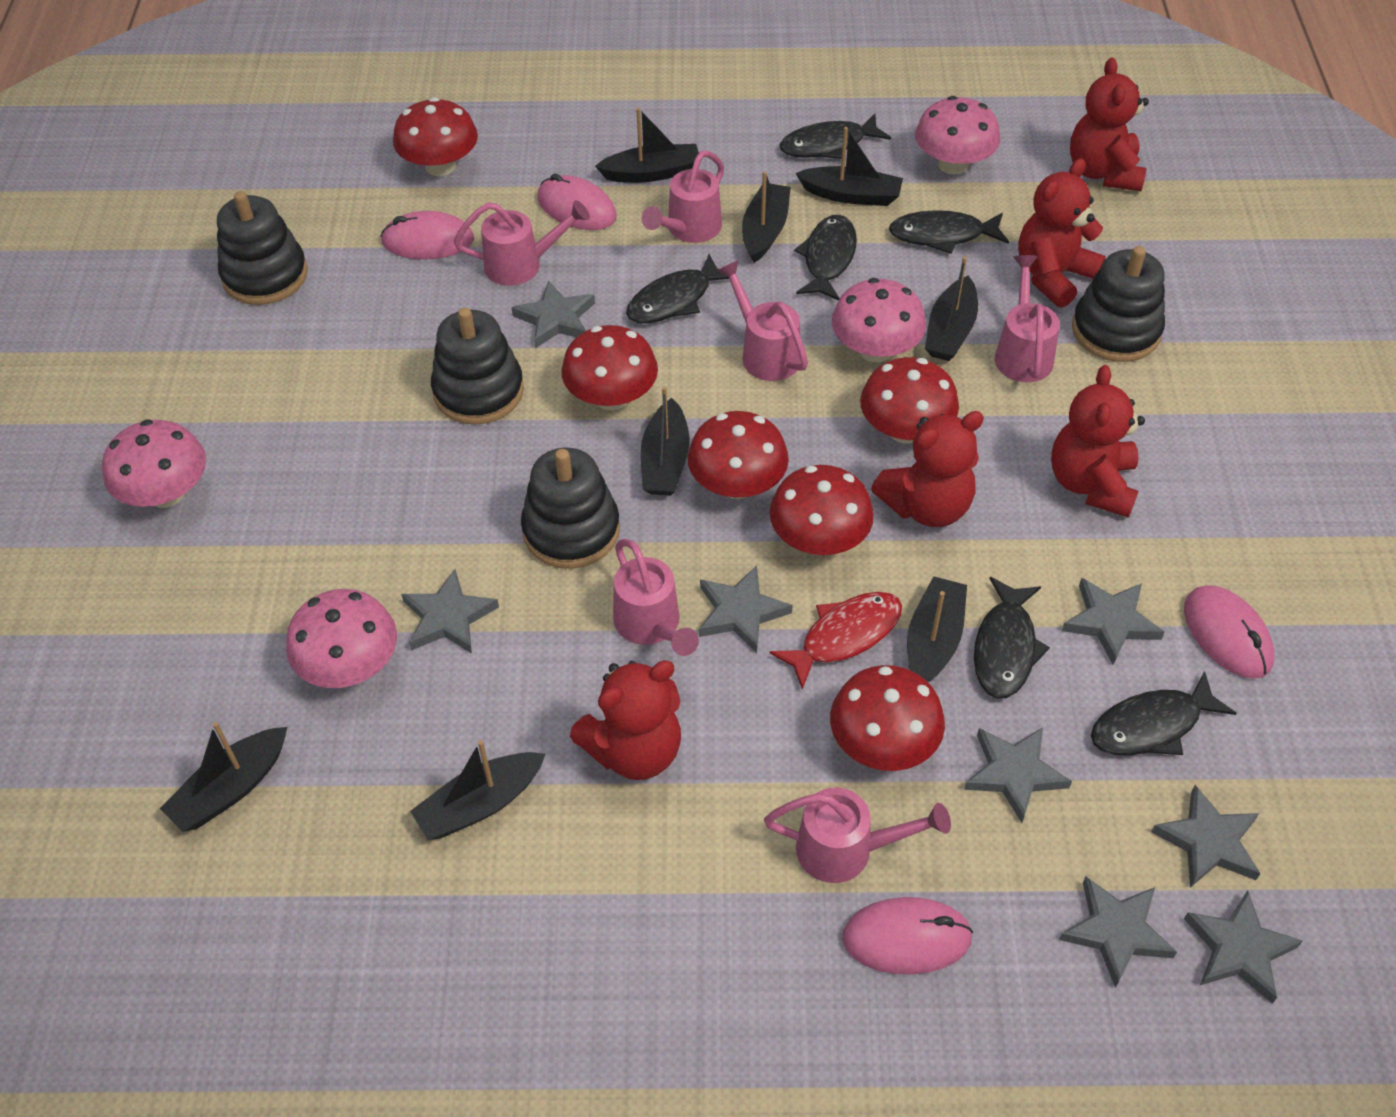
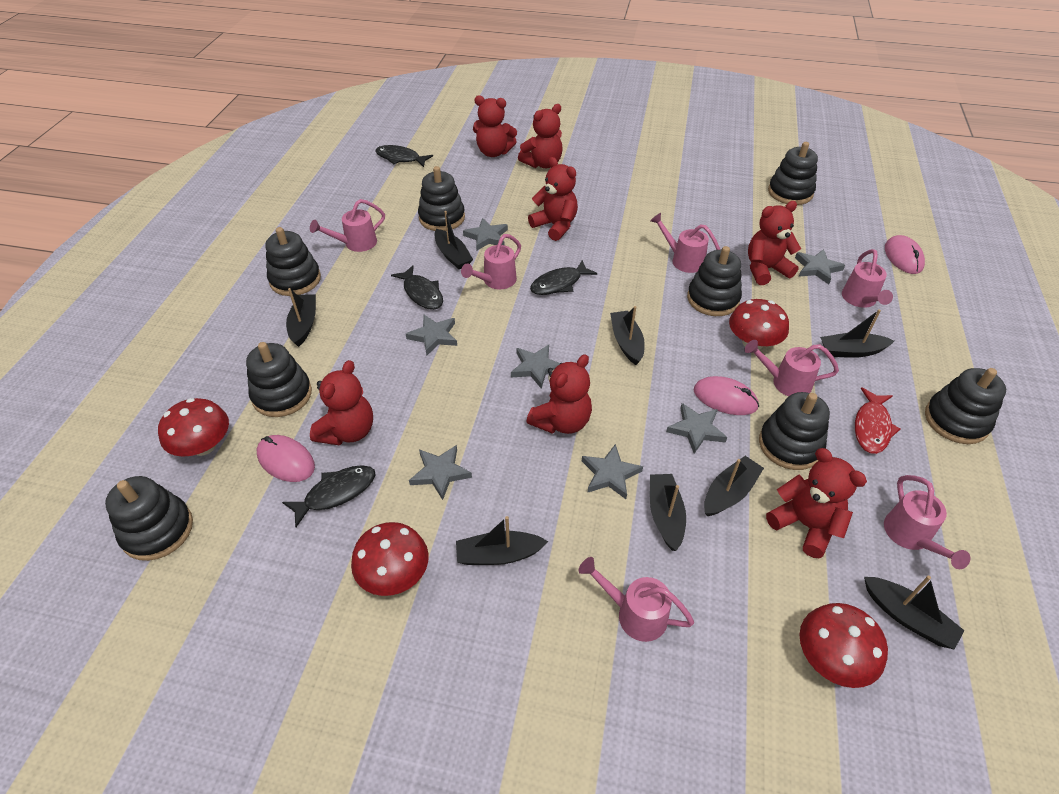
black fish: 6 -> 4
black stacking toy: 4 -> 8
grey star: 8 -> 7
pink mouse: 4 -> 3
pink mushroom: 4 -> 0
pink watering can: 6 -> 7
red mushroom: 6 -> 4
red teddy bear: 5 -> 7

